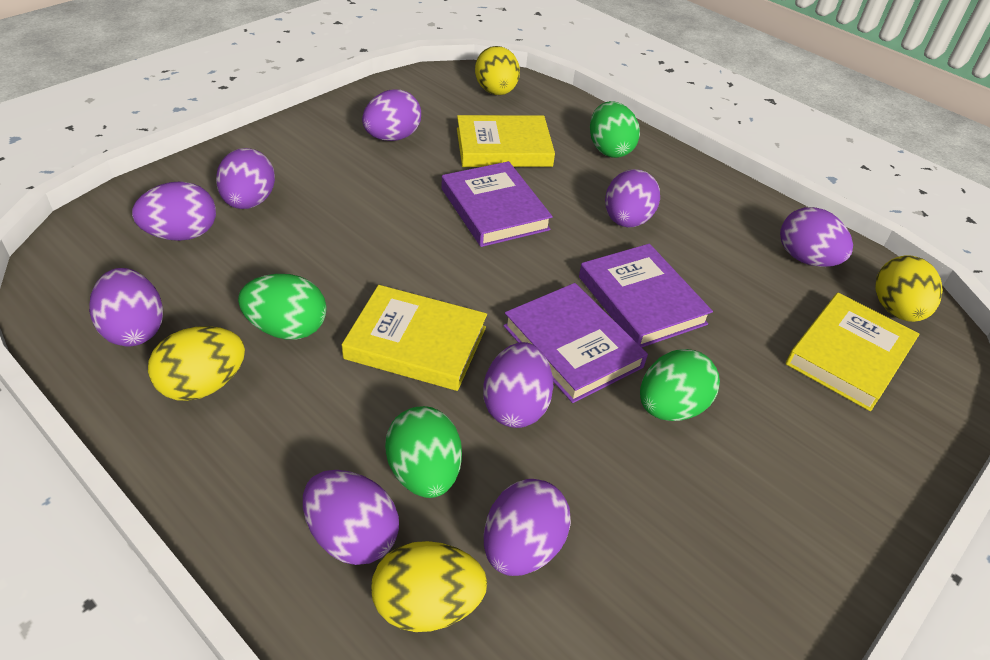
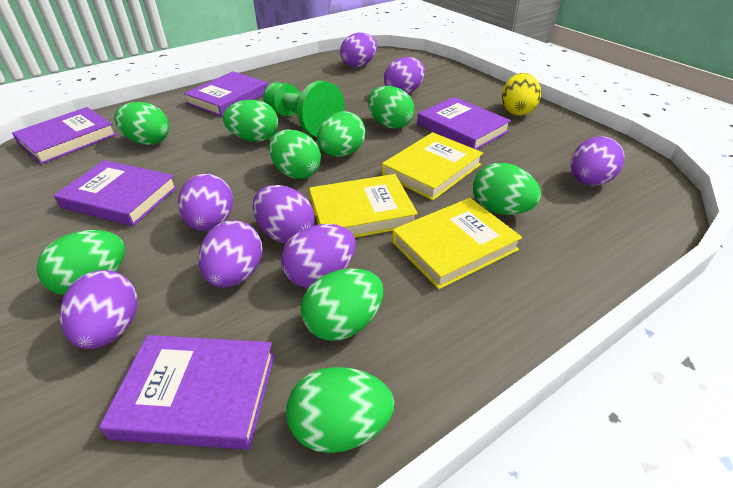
green egg: 4 -> 9
green pawn: 0 -> 1
purple book: 3 -> 5
purple egg: 9 -> 8
yellow egg: 4 -> 1

